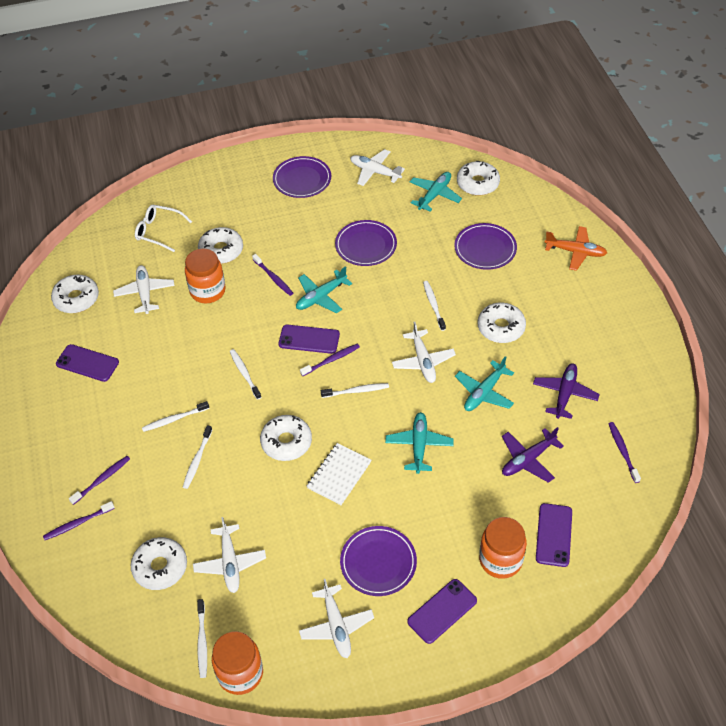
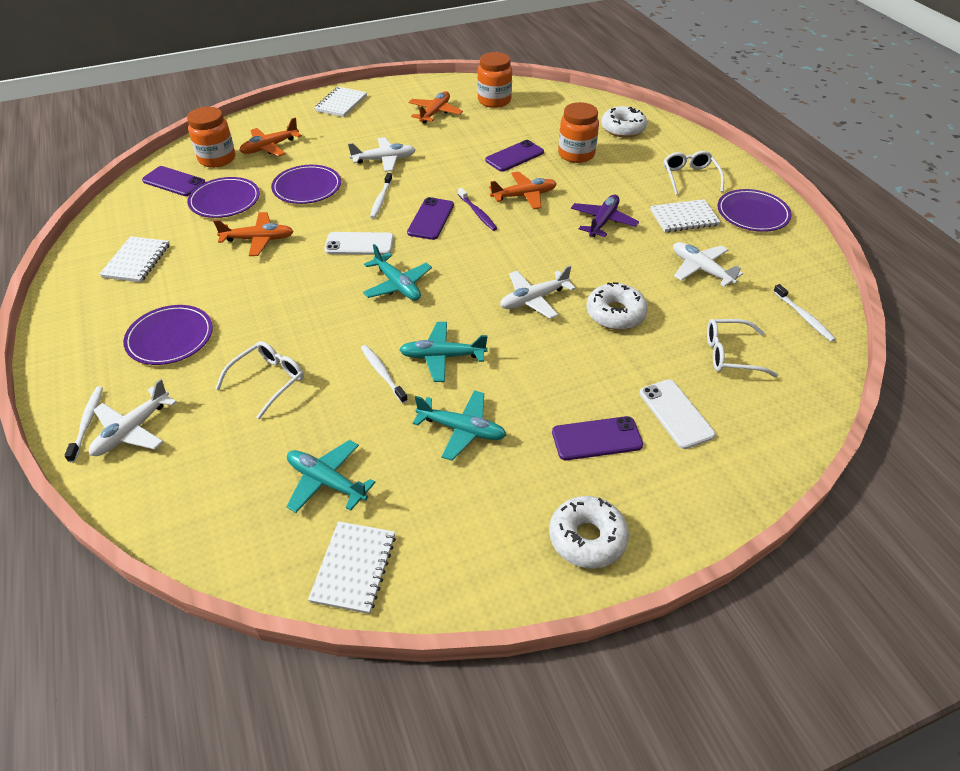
orange plane: 1 -> 4
purple plane: 2 -> 1
purple toothbrush: 5 -> 1
white donut: 6 -> 3
white glasses: 1 -> 3
white notebook: 1 -> 4
white phone: 0 -> 2
white plane: 5 -> 4
white toothbrush: 6 -> 4

